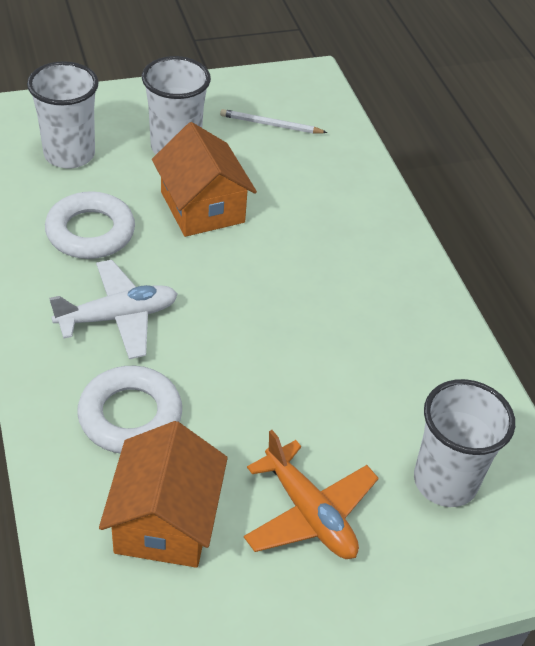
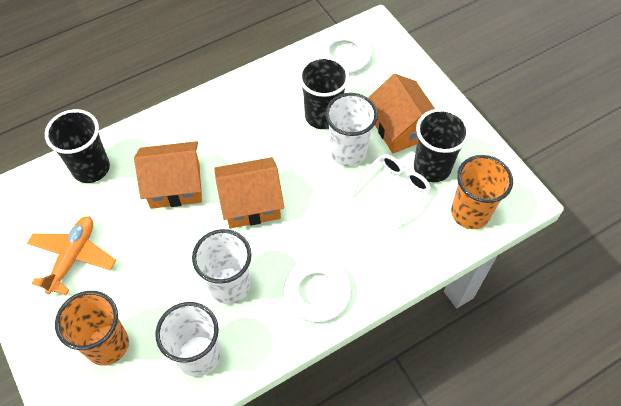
black cup: 0 -> 3
orange cup: 0 -> 2
orange house: 2 -> 3
white glasses: 0 -> 1
white pencil: 1 -> 0
white plane: 1 -> 0

